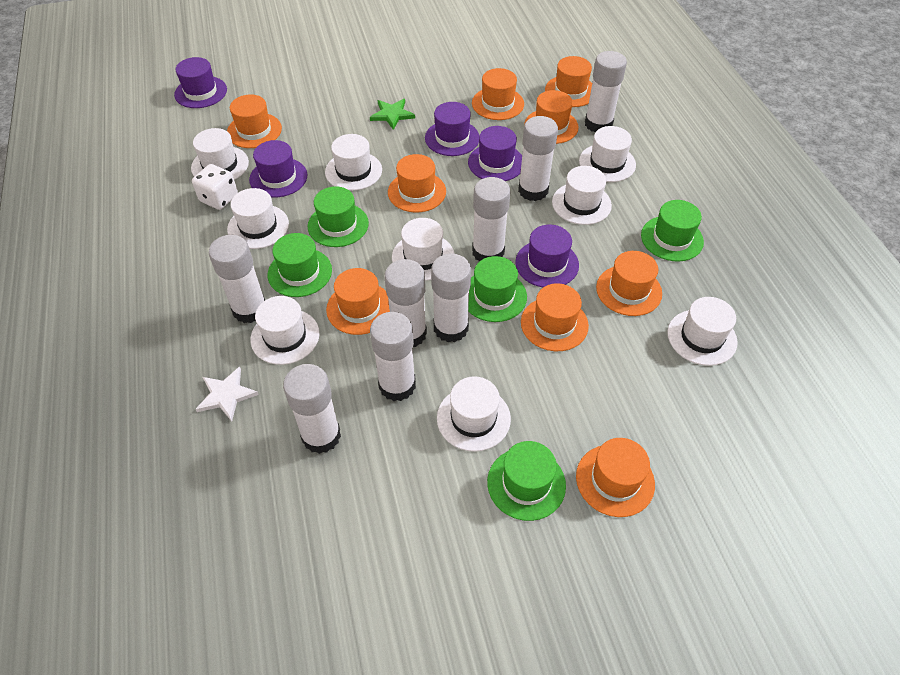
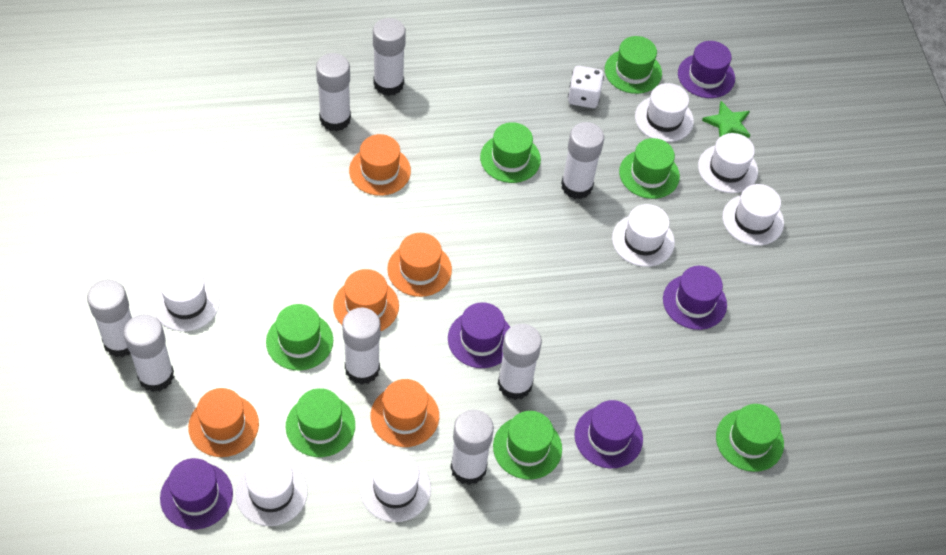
green hat: 5 -> 7
orange hat: 9 -> 5
white hat: 9 -> 7
white star: 1 -> 0

